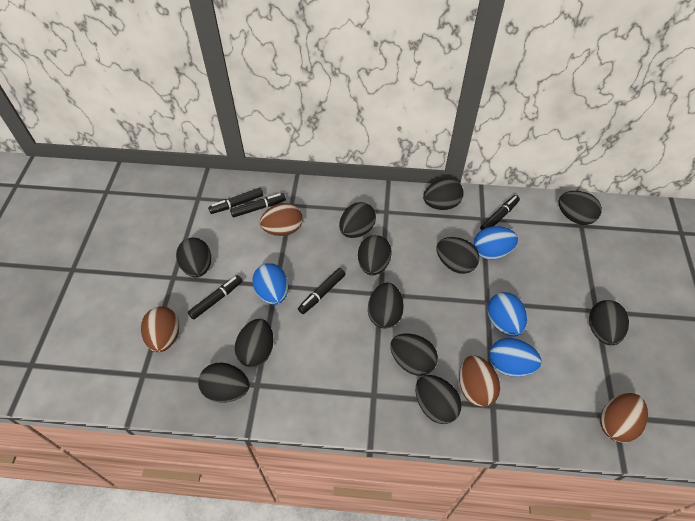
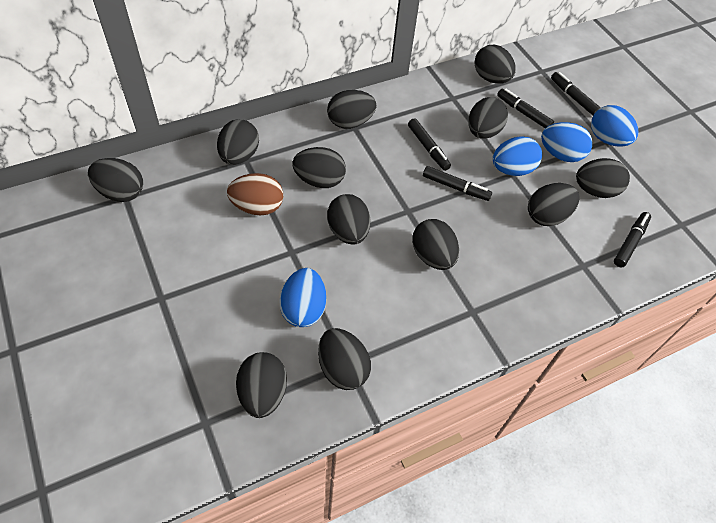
brown egg: 4 -> 1

